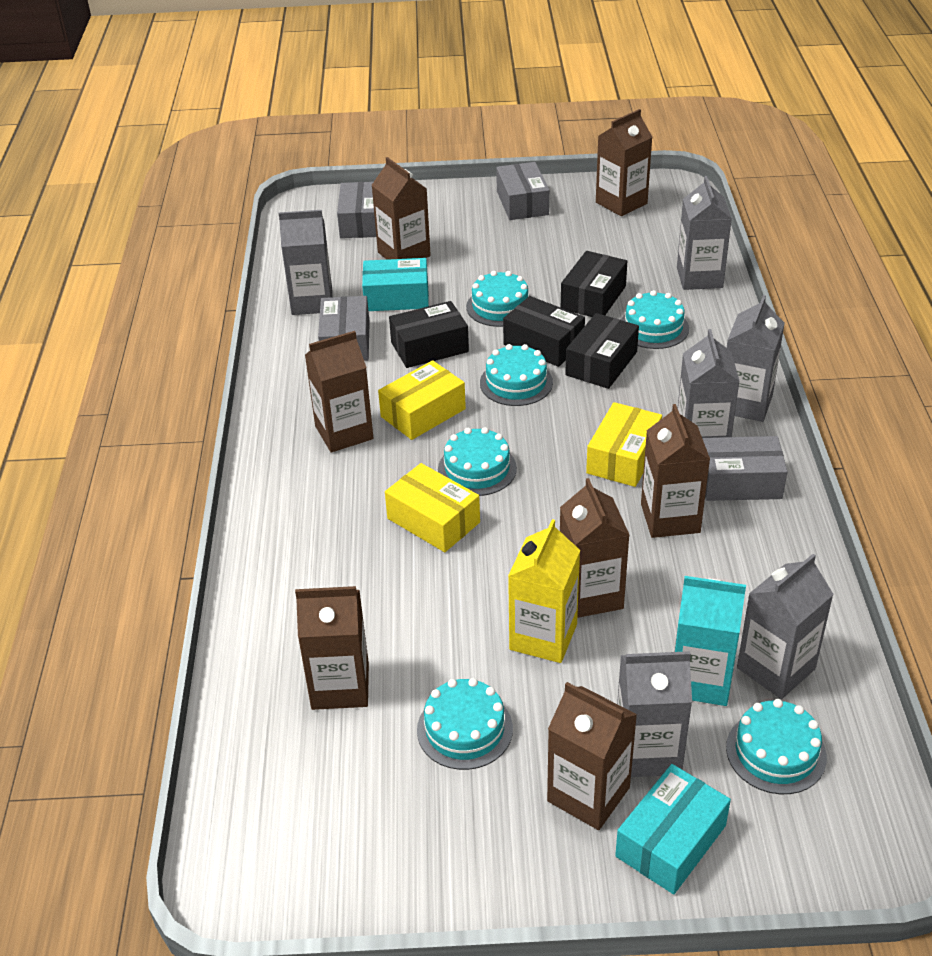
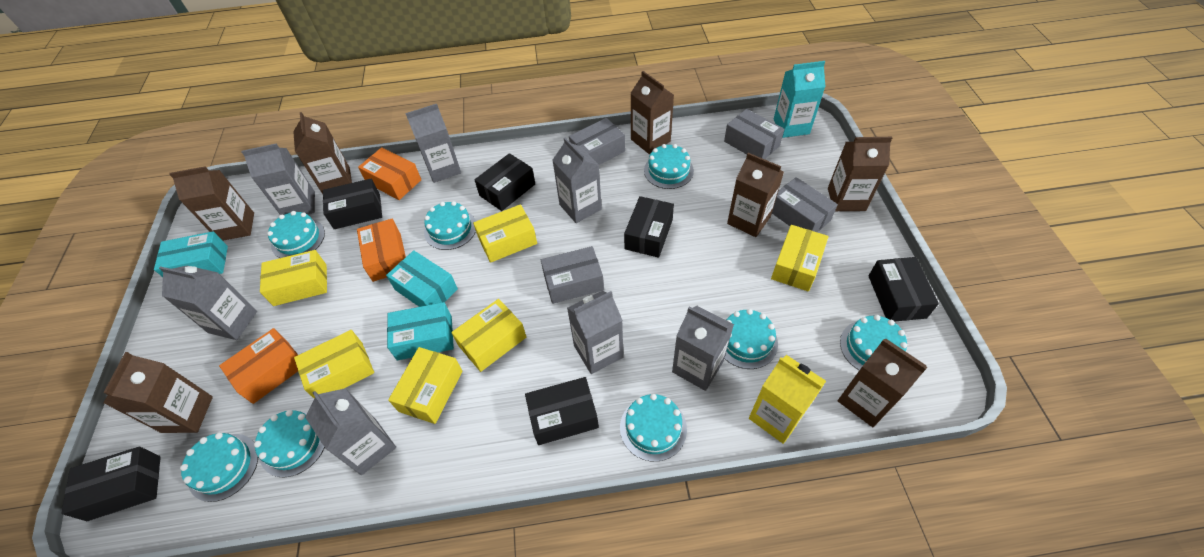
black box: 4 -> 6
grey carton: 6 -> 7
orange box: 0 -> 3
turquoise box: 2 -> 3
turquoise cake: 6 -> 8
yellow box: 3 -> 6

